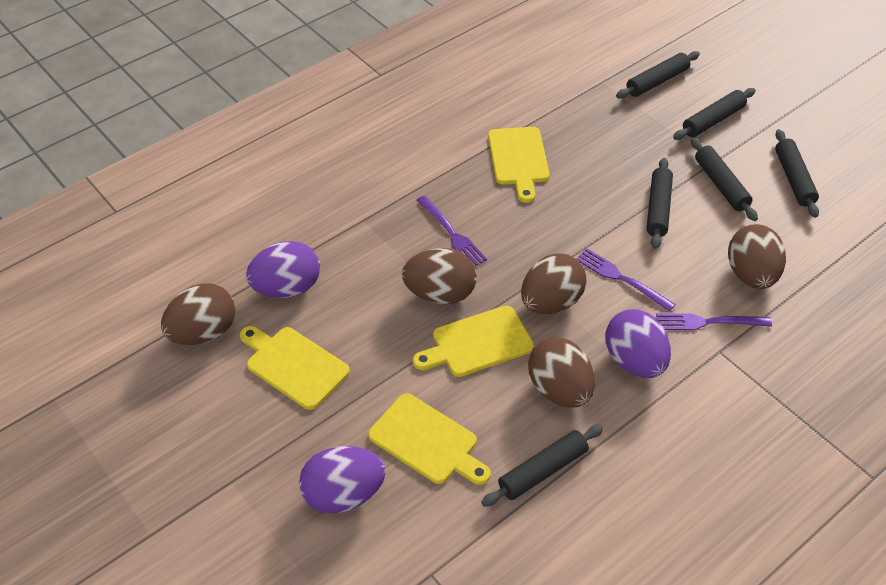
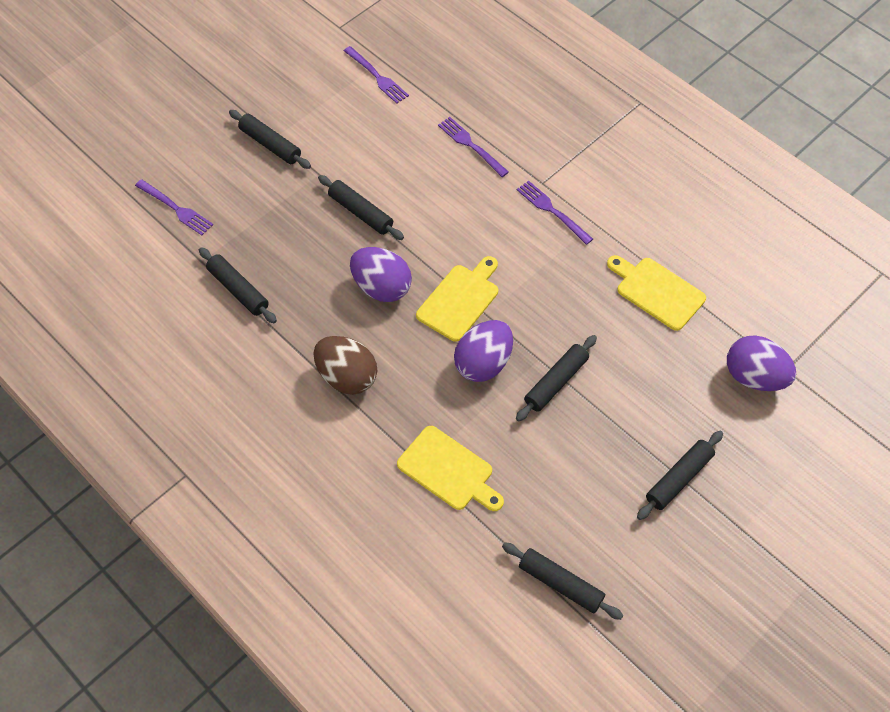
brown egg: 5 -> 1
purple fork: 3 -> 4
yellow cutting board: 4 -> 3

